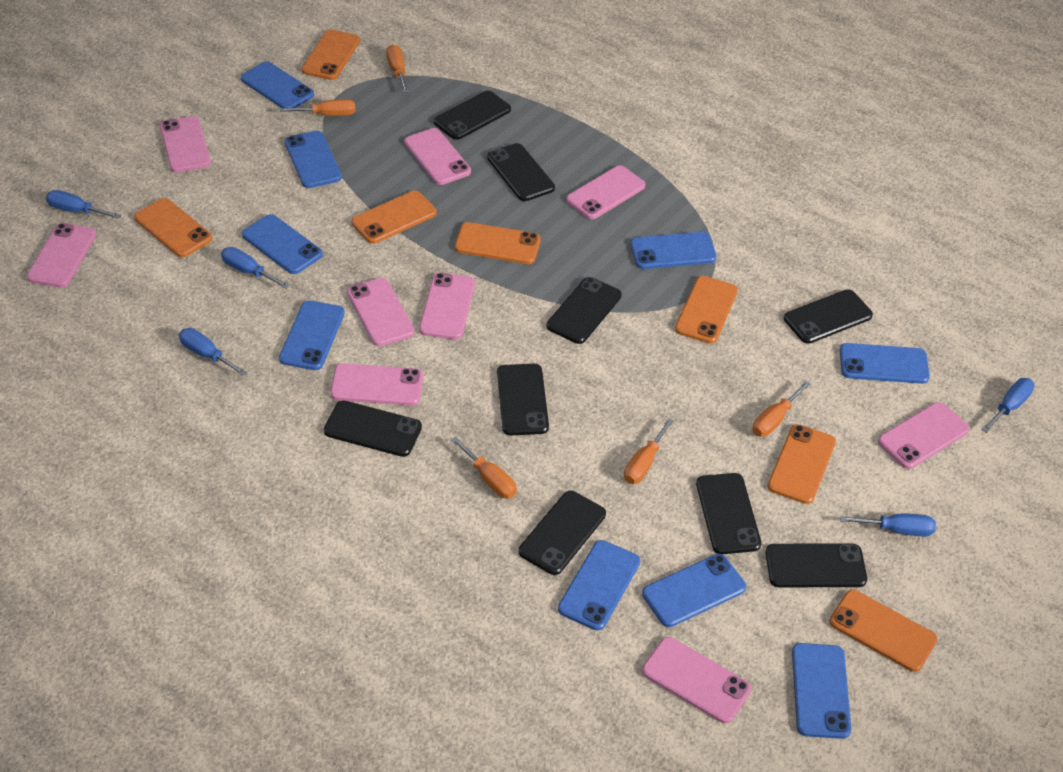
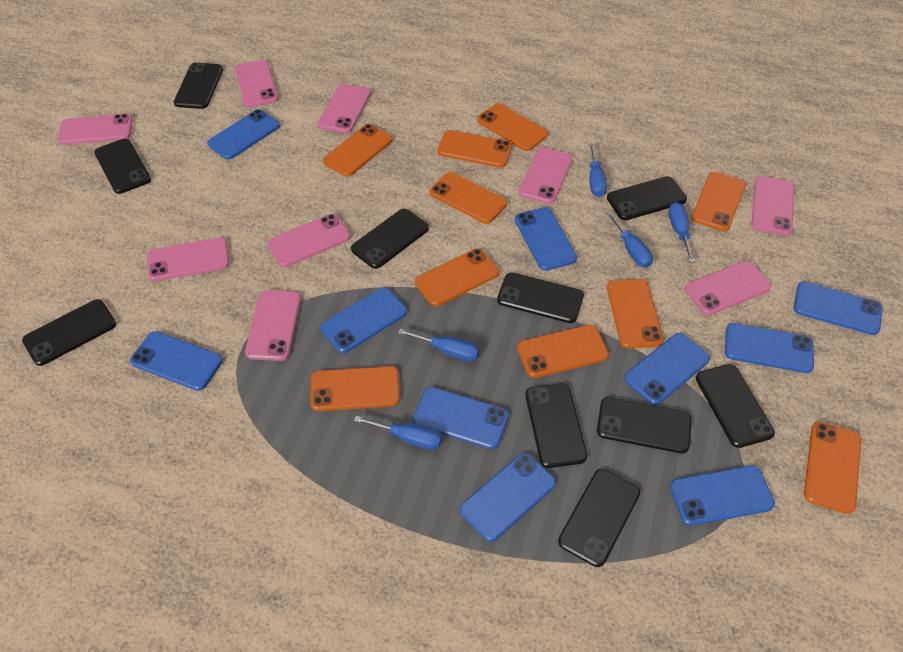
black phone: 9 -> 10
blue phone: 9 -> 10
orange phone: 7 -> 10
orange screwdriver: 5 -> 0

